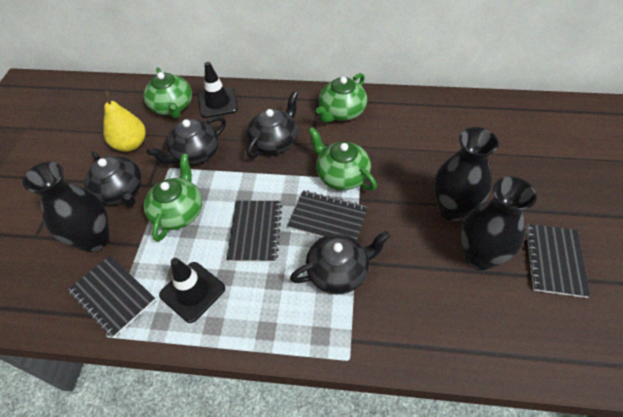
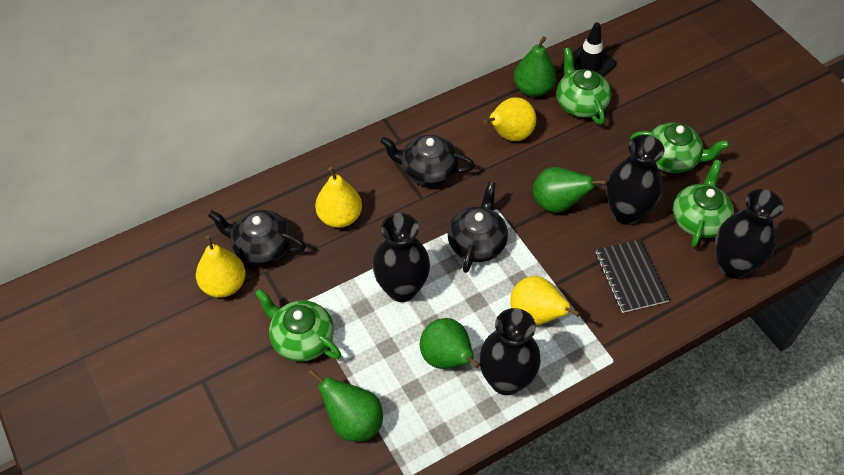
black notebook: 4 -> 1
black teapot: 4 -> 3
black traffic cone: 2 -> 1
black vase: 3 -> 4
green pear: 0 -> 4
yellow pear: 1 -> 4

